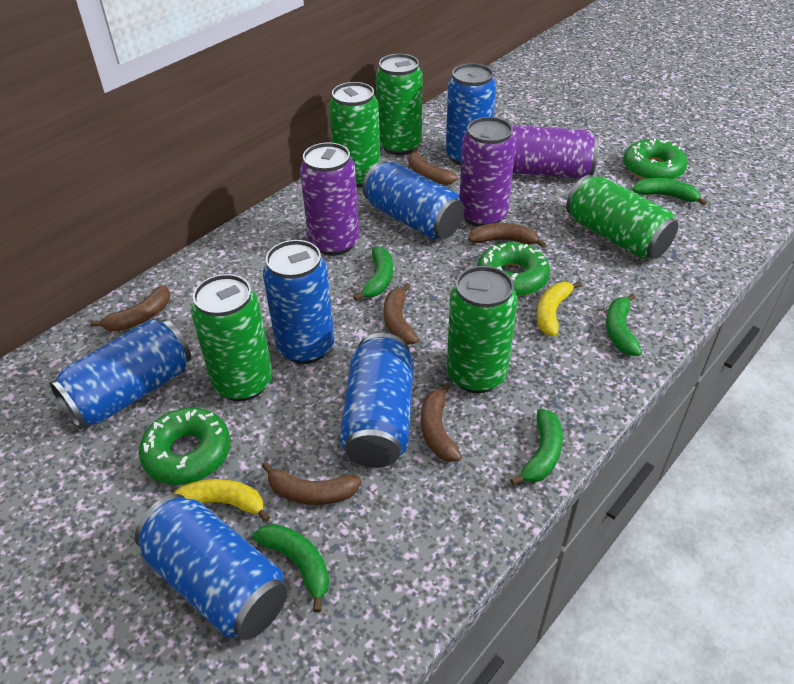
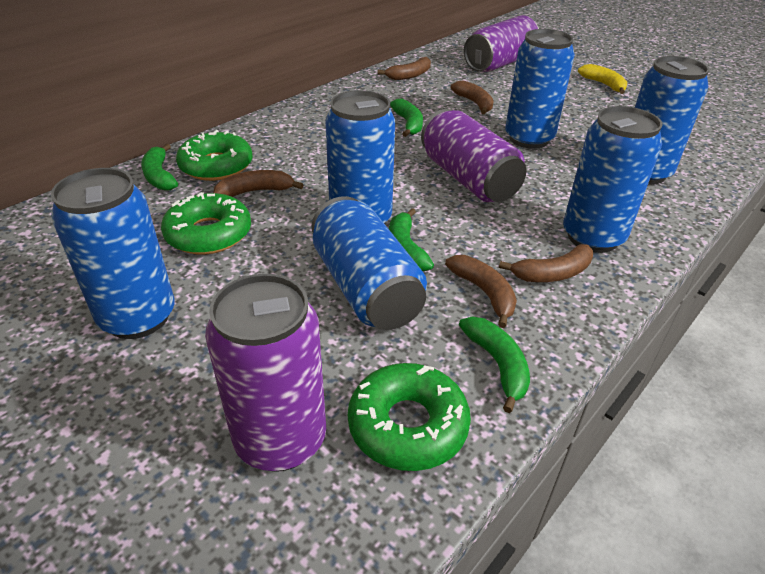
brown banana: 6 -> 5
green banana: 5 -> 4
green can: 5 -> 0
yellow banana: 2 -> 1

